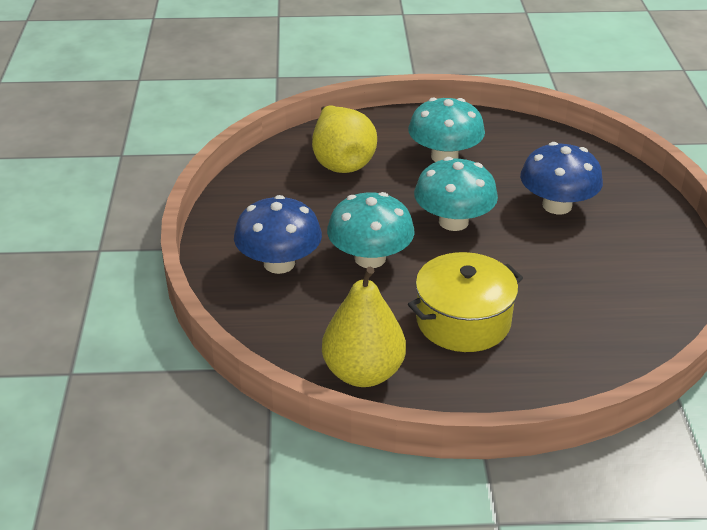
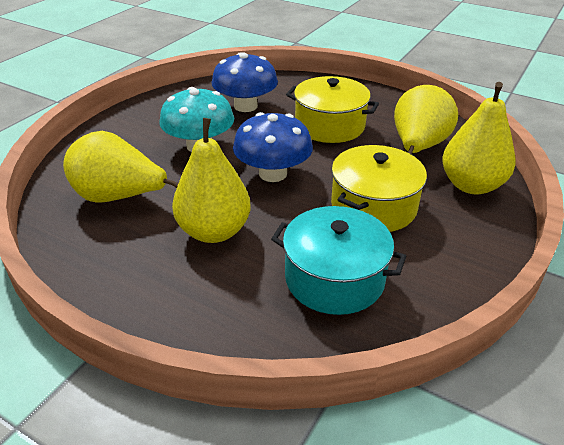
turquoise mushroom: 3 -> 1
turquoise pot: 0 -> 1
yellow pear: 2 -> 4
yellow pot: 1 -> 2

